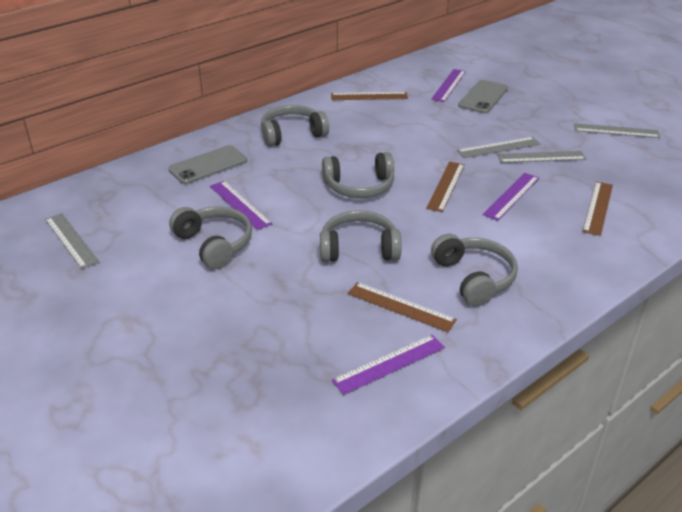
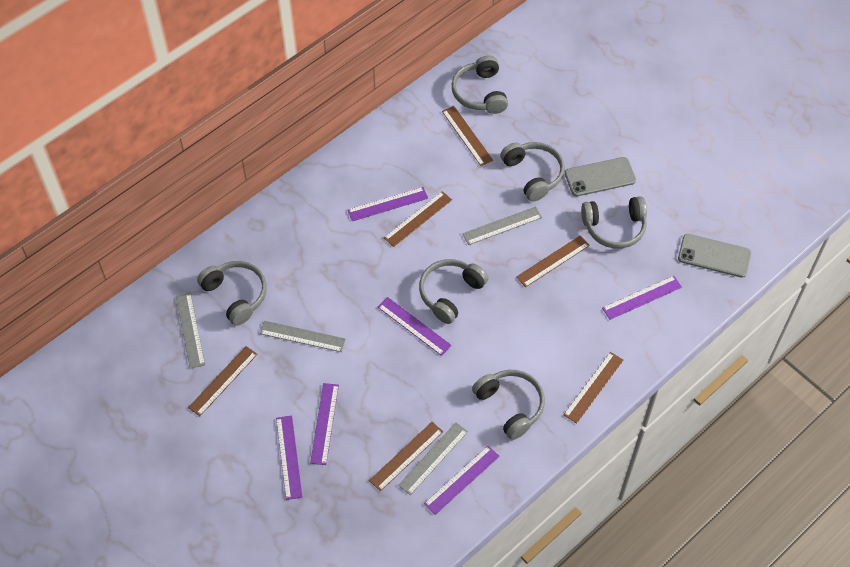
brown ruler: 4 -> 6
grey headphones: 5 -> 6
purple ruler: 4 -> 6

